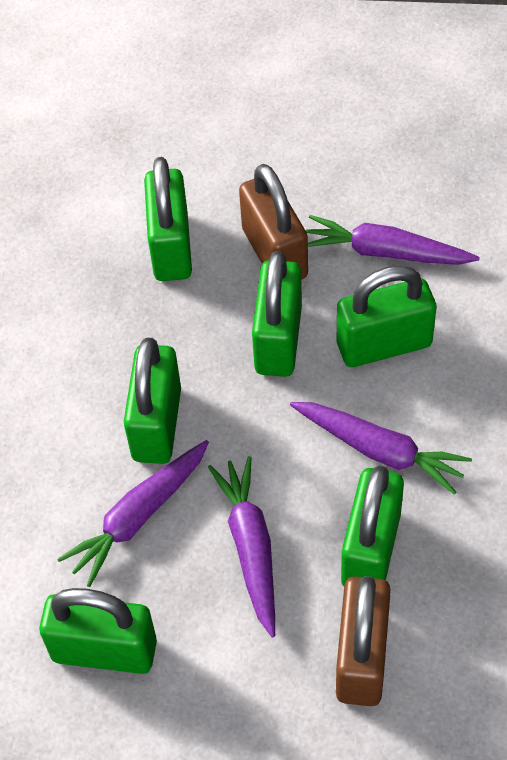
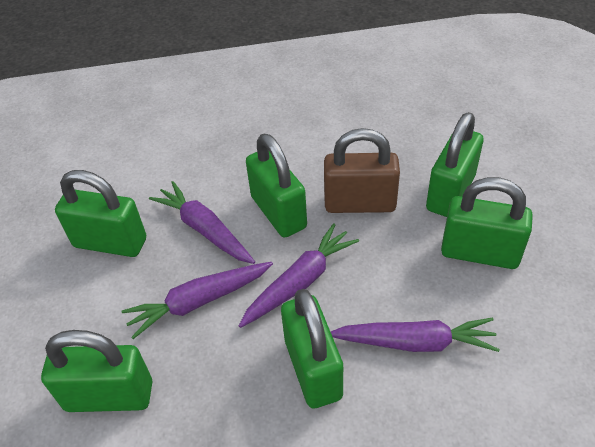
brown padlock: 2 -> 1

